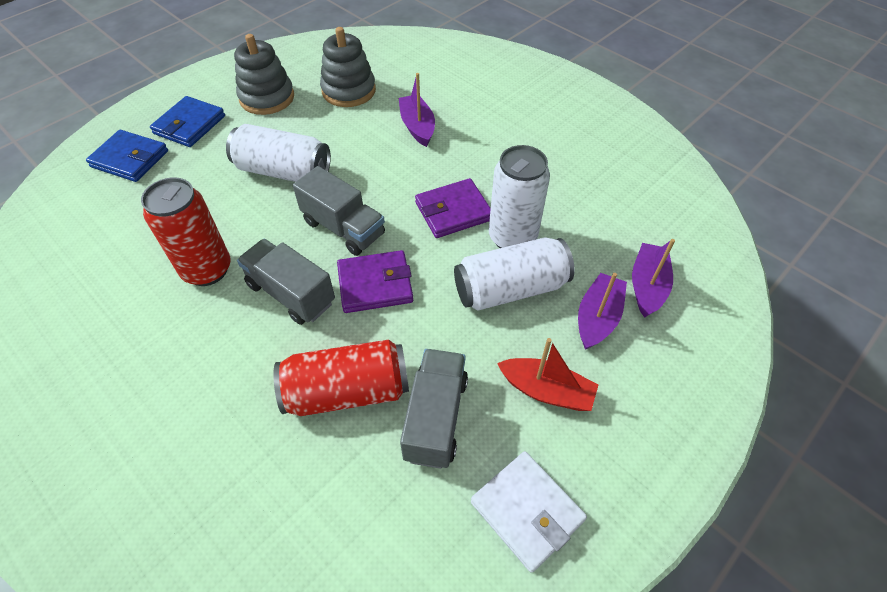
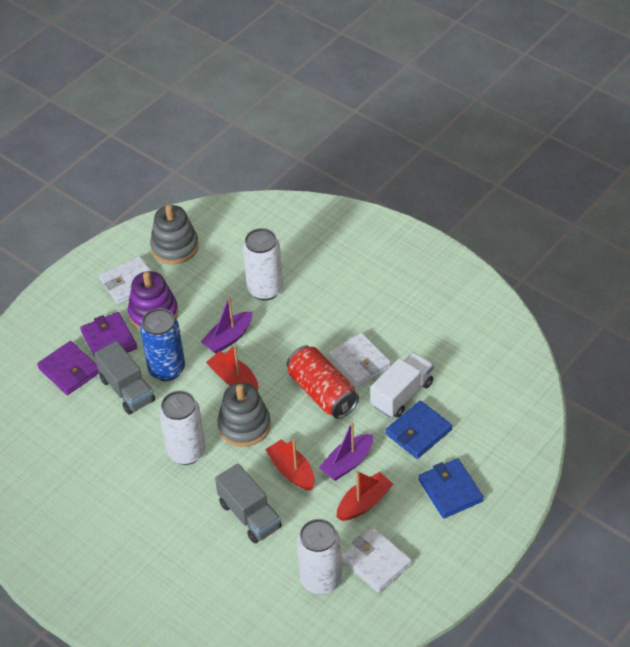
blue can: 0 -> 1
grey truck: 3 -> 2
purple boat: 3 -> 2
purple stacking toy: 0 -> 1
red boat: 1 -> 3
red can: 2 -> 1
white truck: 0 -> 1
white wallet: 1 -> 3

